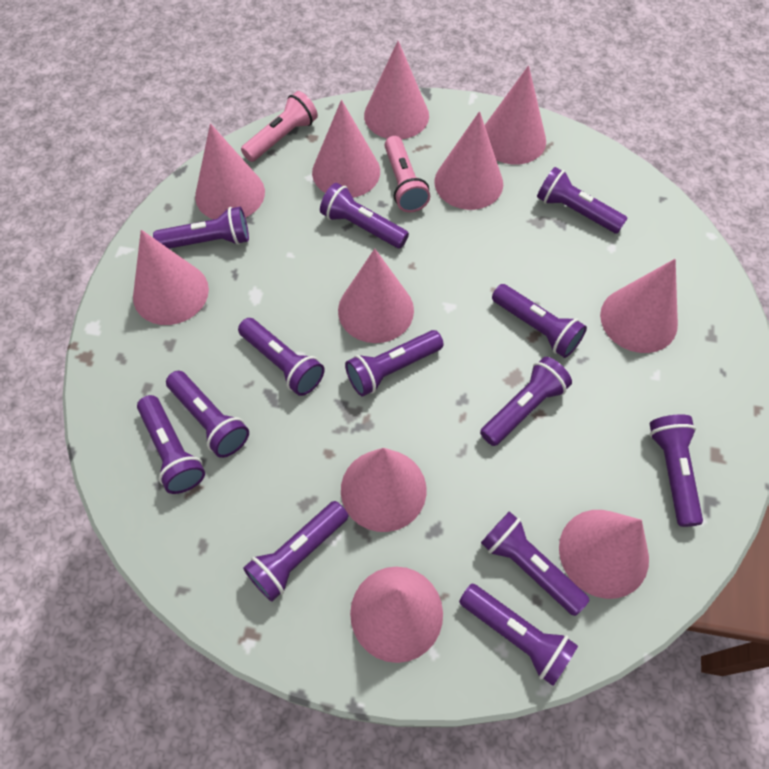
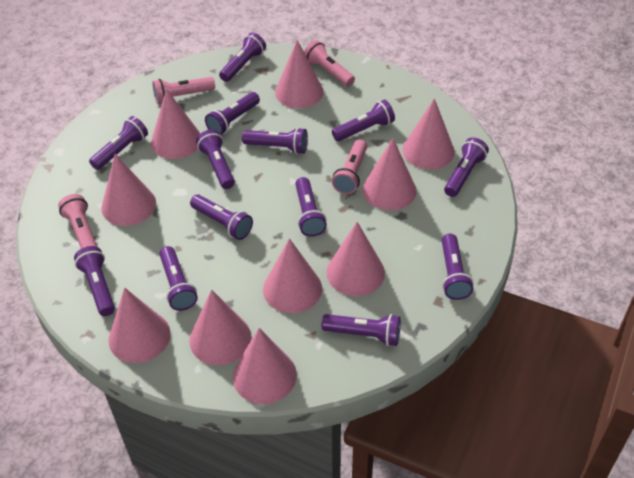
pink cone: 11 -> 10
pink flashlight: 2 -> 4

